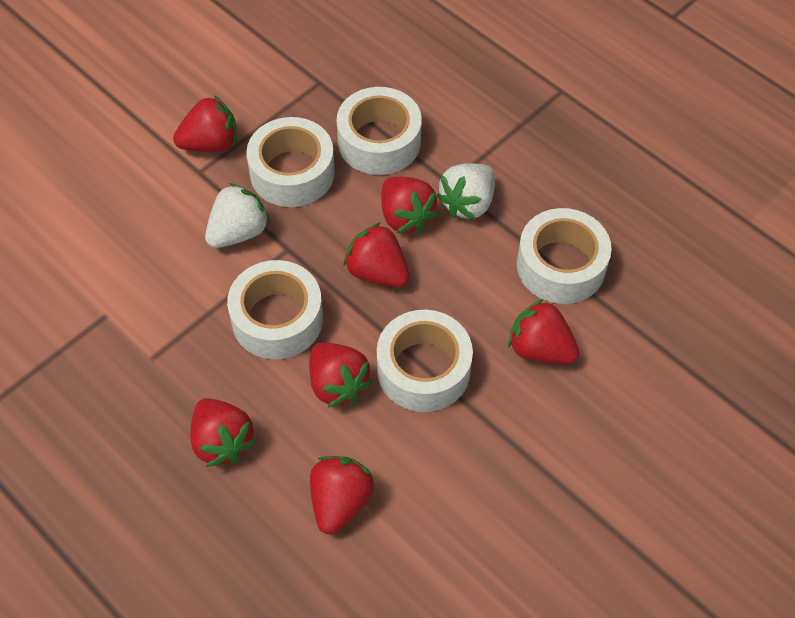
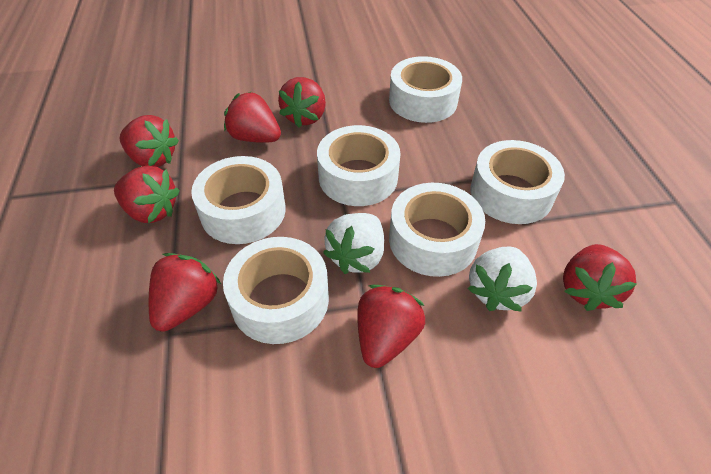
white tape: 5 -> 6

